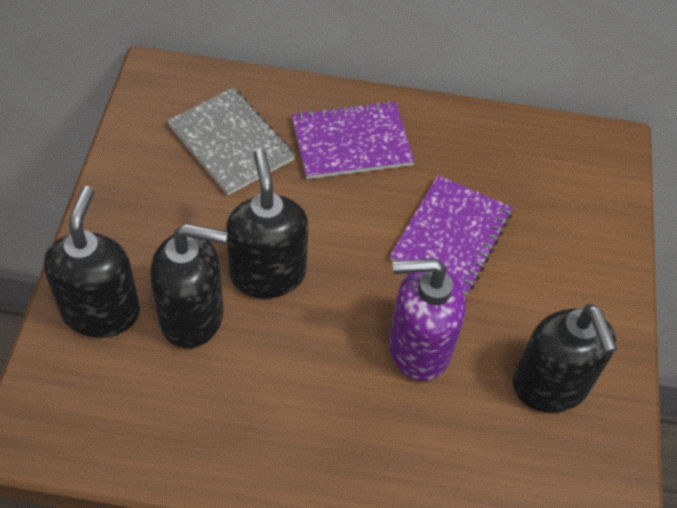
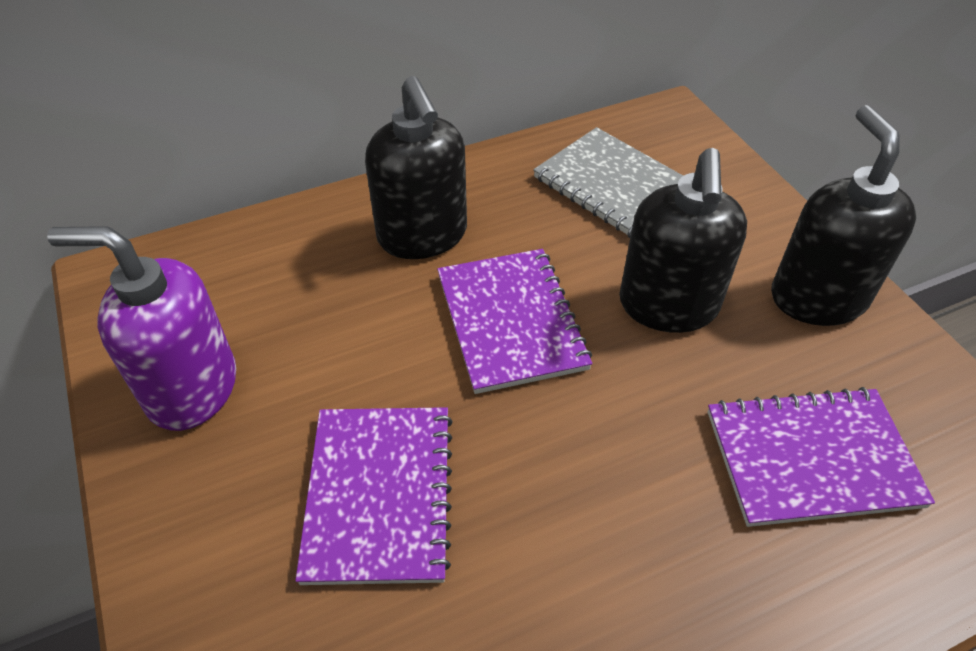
black soap dispenser: 4 -> 3
purple notebook: 2 -> 3

